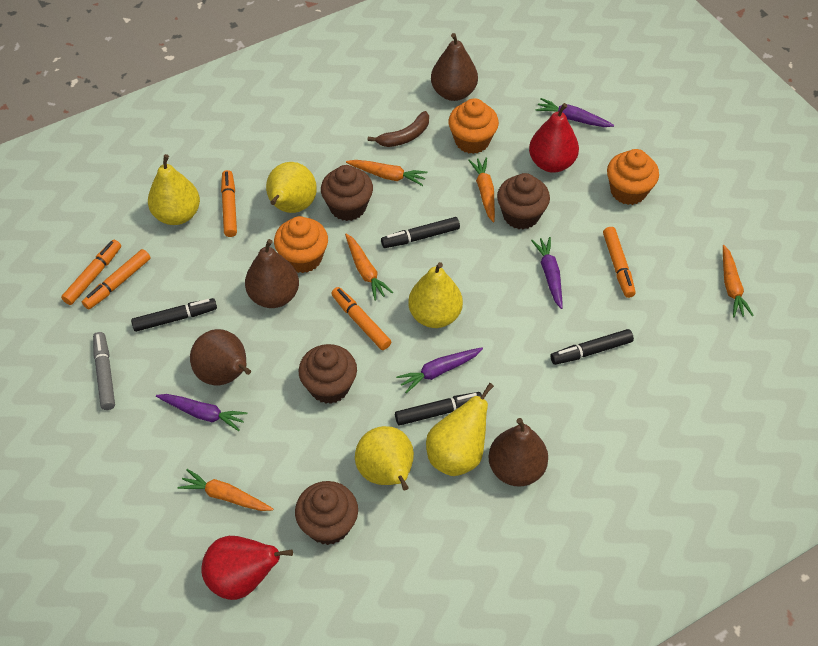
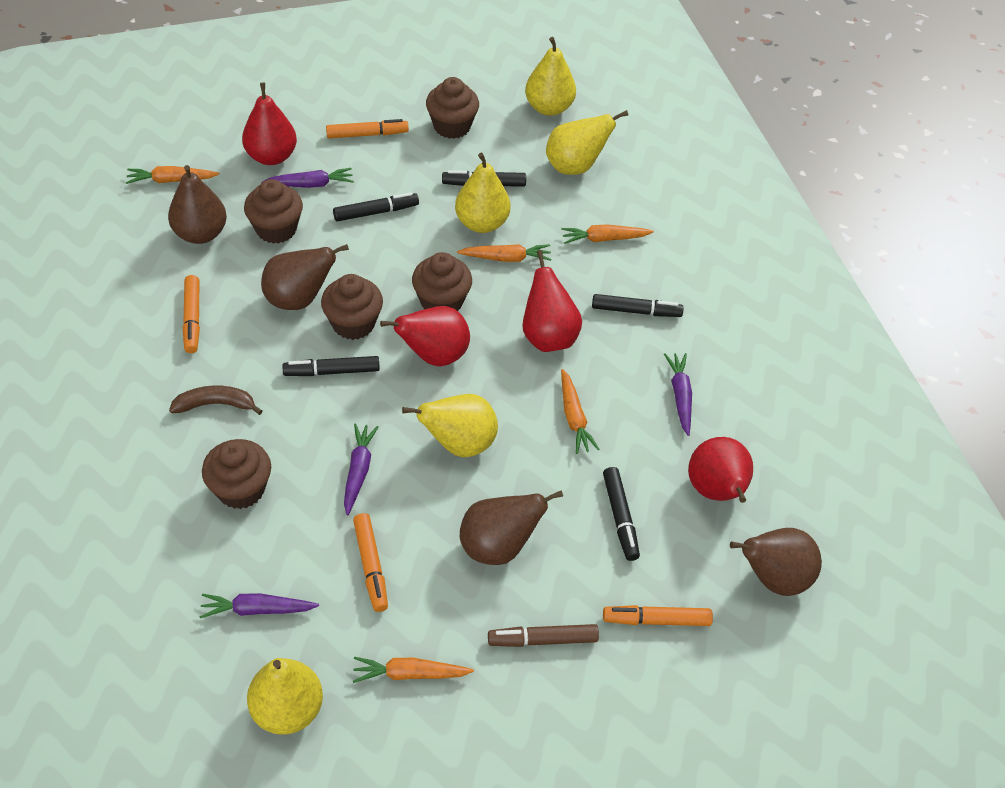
black marker: 4 -> 5
brown cupcake: 4 -> 5
brown marker: 0 -> 1
grey marker: 1 -> 0
orange cupcake: 3 -> 0
orange marker: 5 -> 4
red pear: 2 -> 4

